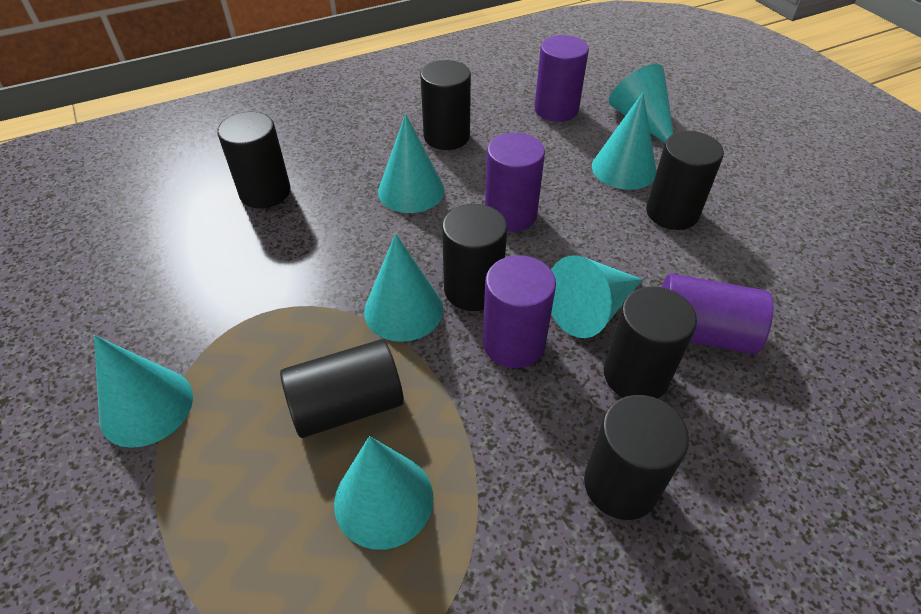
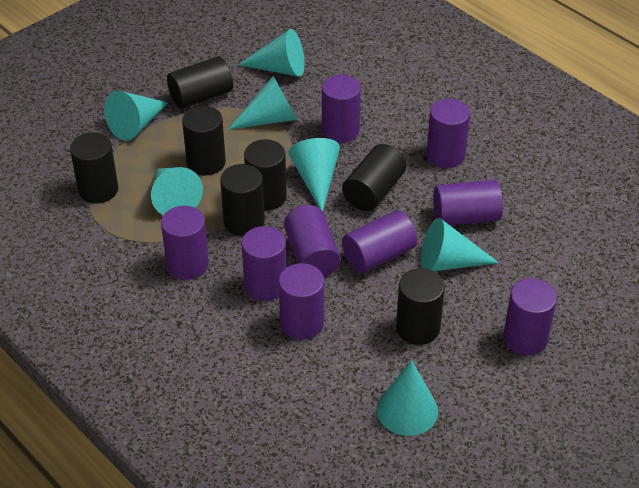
purple cylinder: 4 -> 9

